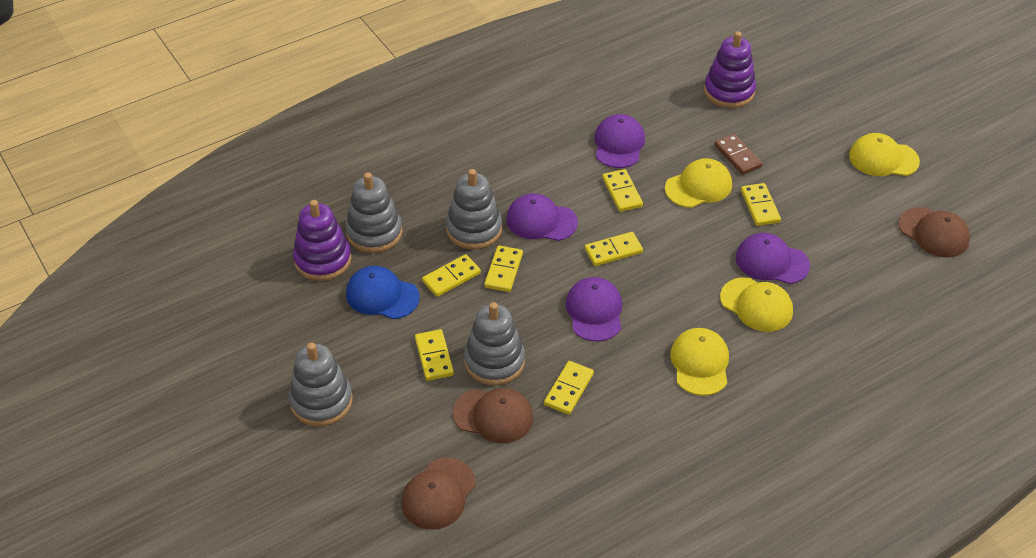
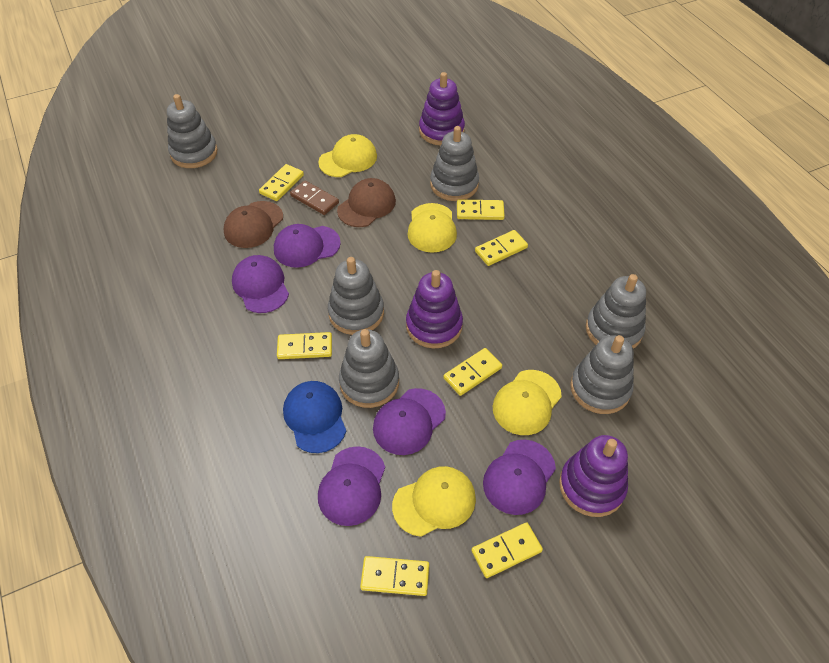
brown cap: 3 -> 2
grey stacking toy: 4 -> 6
purple cap: 4 -> 5
purple stacking toy: 2 -> 3

